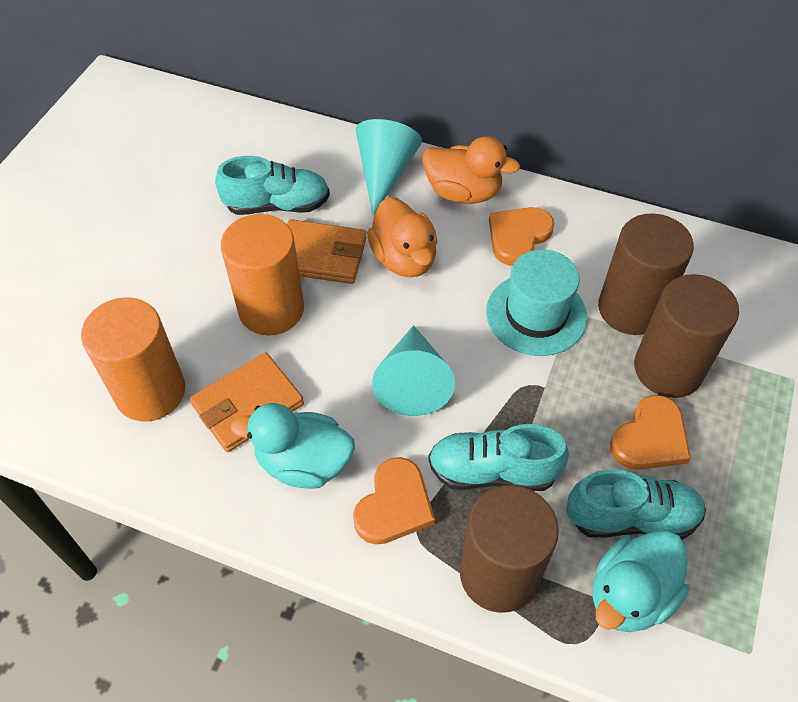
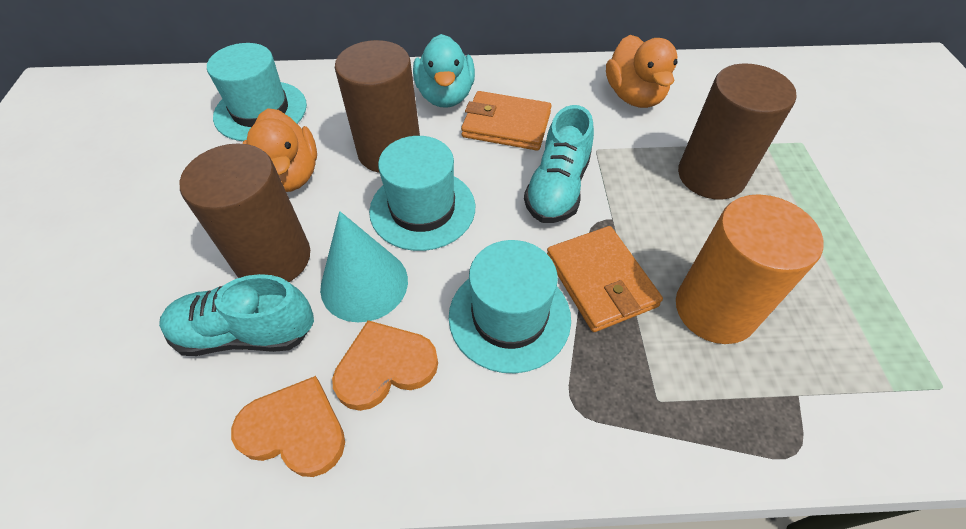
orange cylinder: 2 -> 1
orange heart: 3 -> 2
turquoise cone: 2 -> 1
turquoise duck: 2 -> 1
turquoise hat: 1 -> 3
turquoise shoe: 3 -> 2

